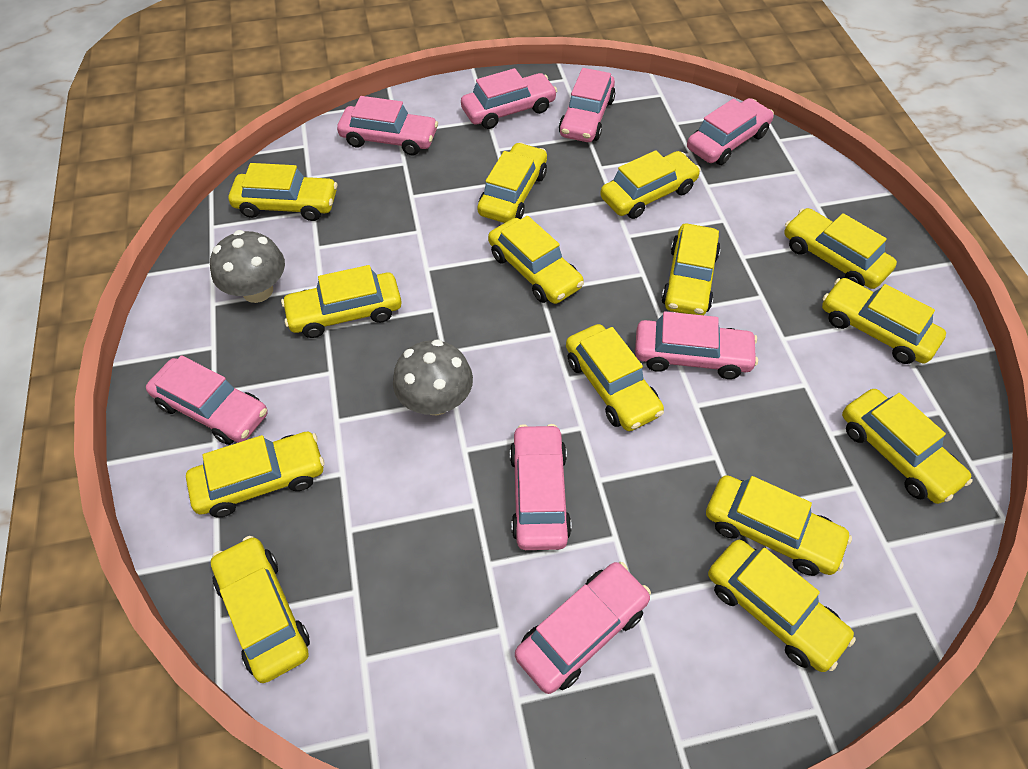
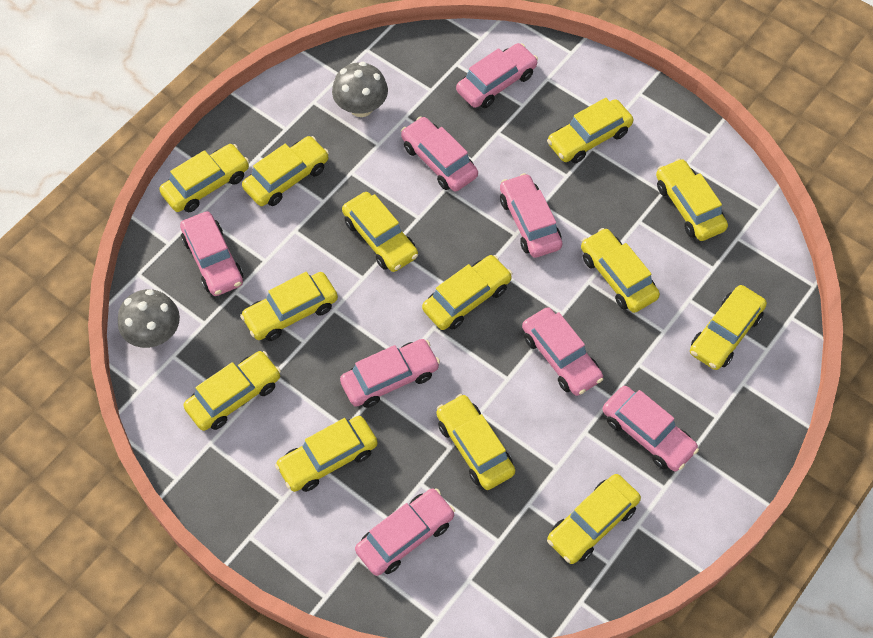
yellow car: 14 -> 13

